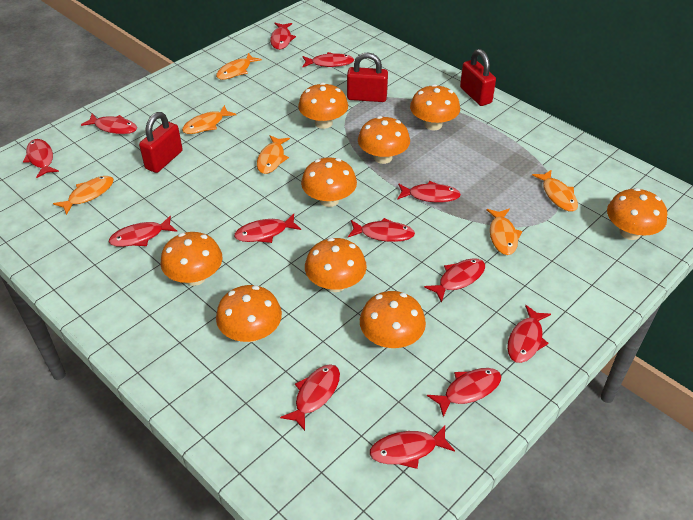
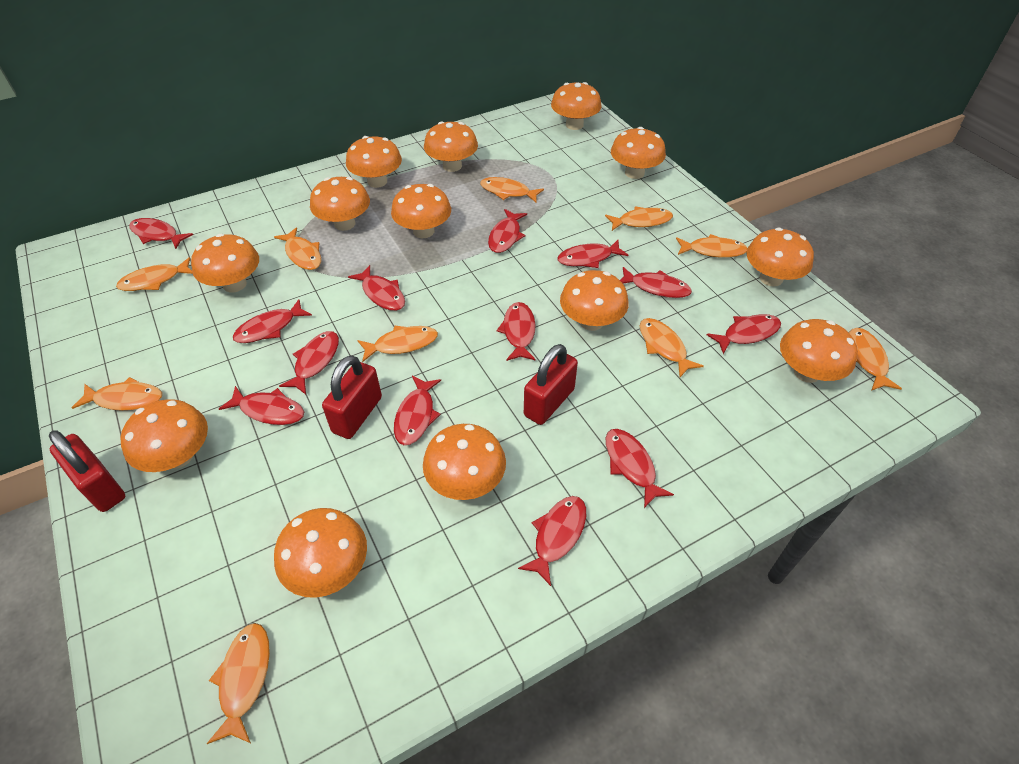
orange fish: 6 -> 10
orange mushroom: 9 -> 13

